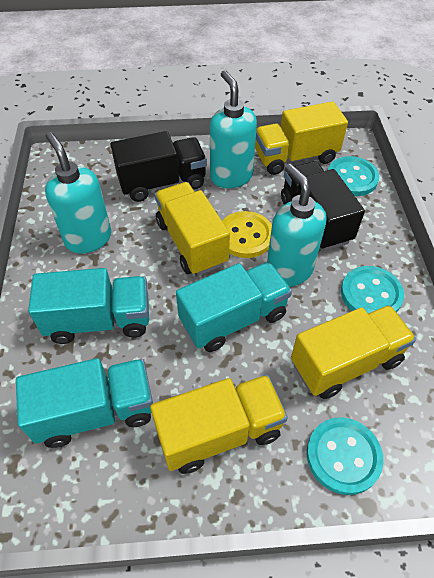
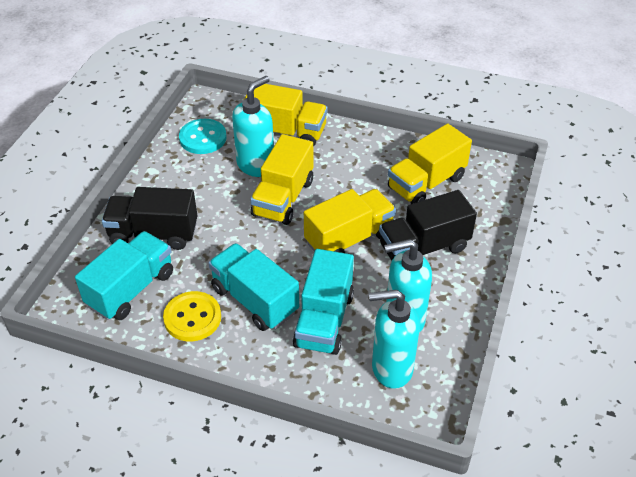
turquoise button: 3 -> 1

